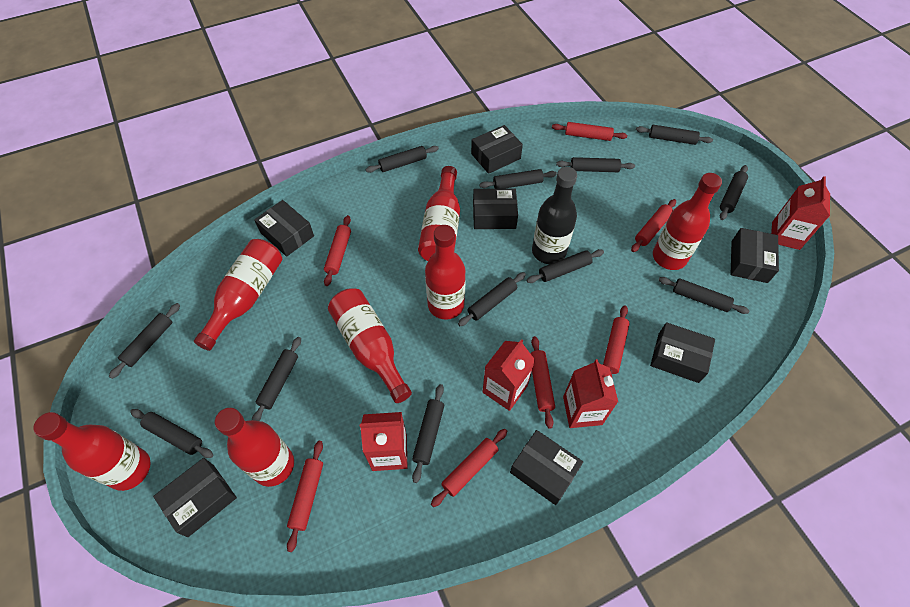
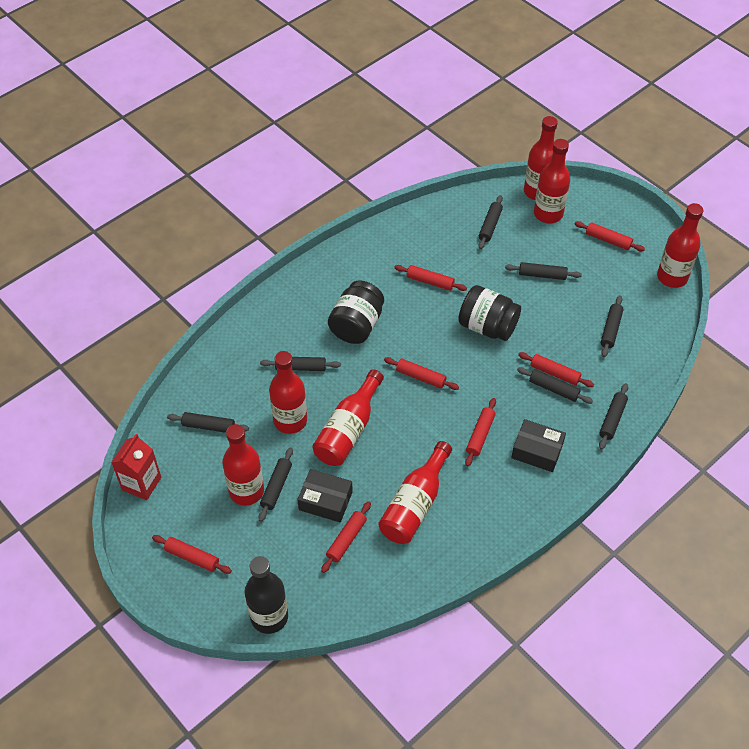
black box: 7 -> 2
black jar: 0 -> 2
black rolling pin: 12 -> 8
red carton: 4 -> 1

